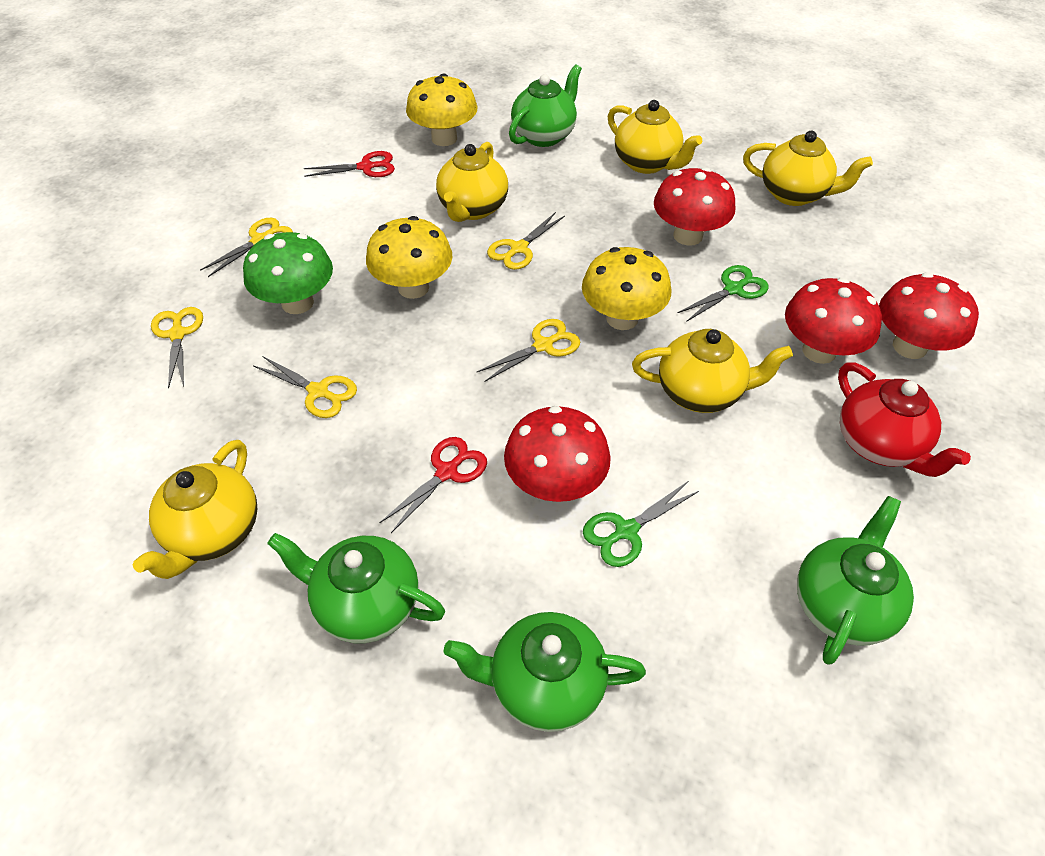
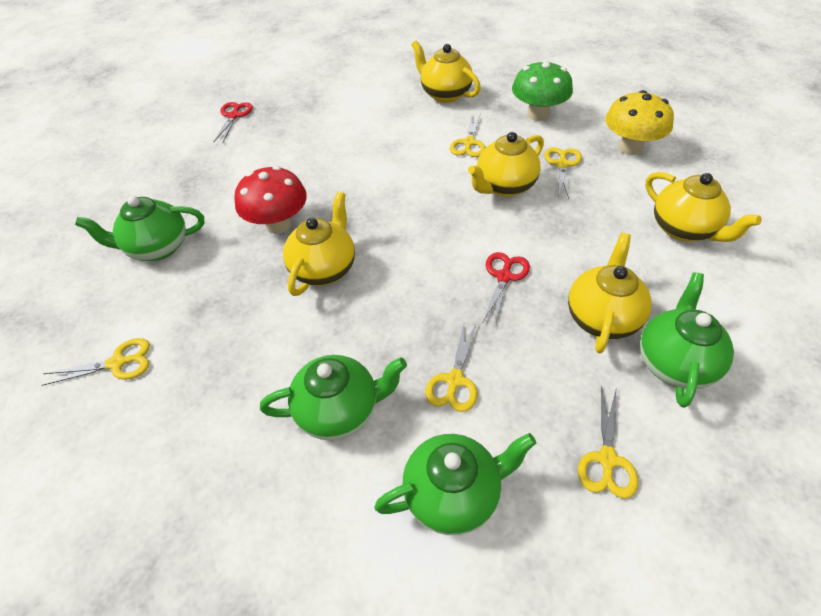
green scissors: 2 -> 0
red mushroom: 4 -> 1
red teapot: 1 -> 0
yellow mushroom: 3 -> 1

